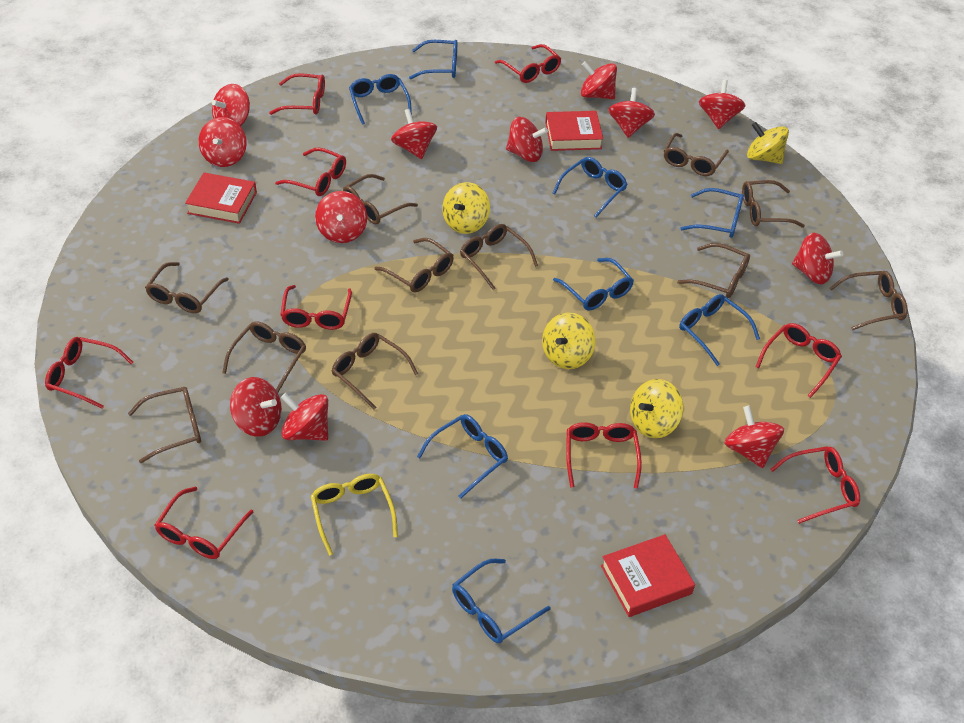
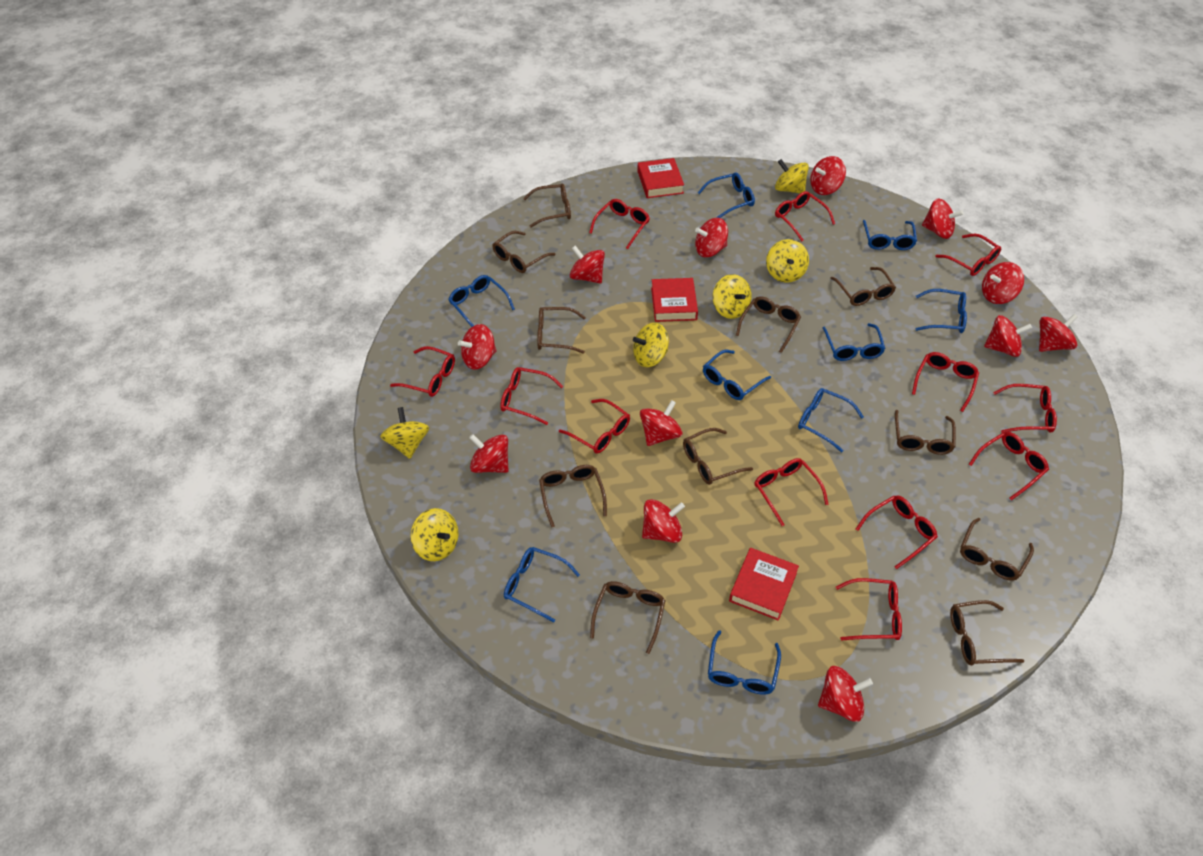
blue glasses: 8 -> 9
red glasses: 9 -> 12
yellow glasses: 1 -> 0
yellow spinning top: 4 -> 6

